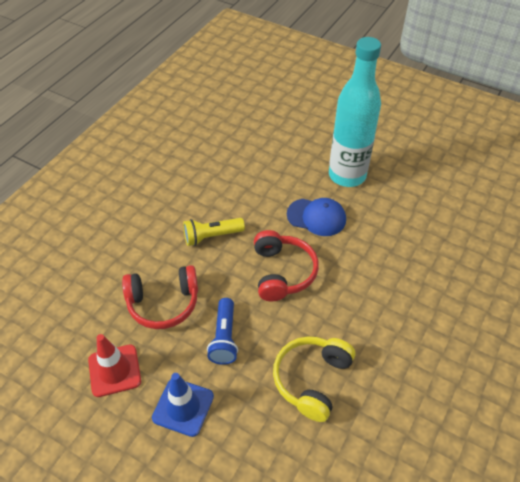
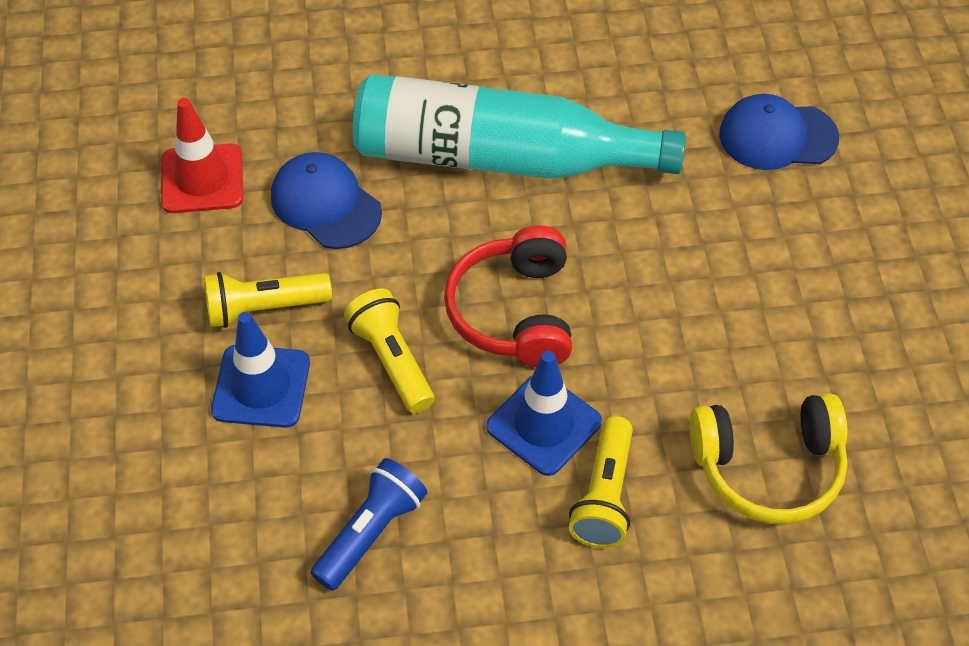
blue cap: 1 -> 2
blue traffic cone: 1 -> 2
red headphones: 2 -> 1
yellow flashlight: 1 -> 3

